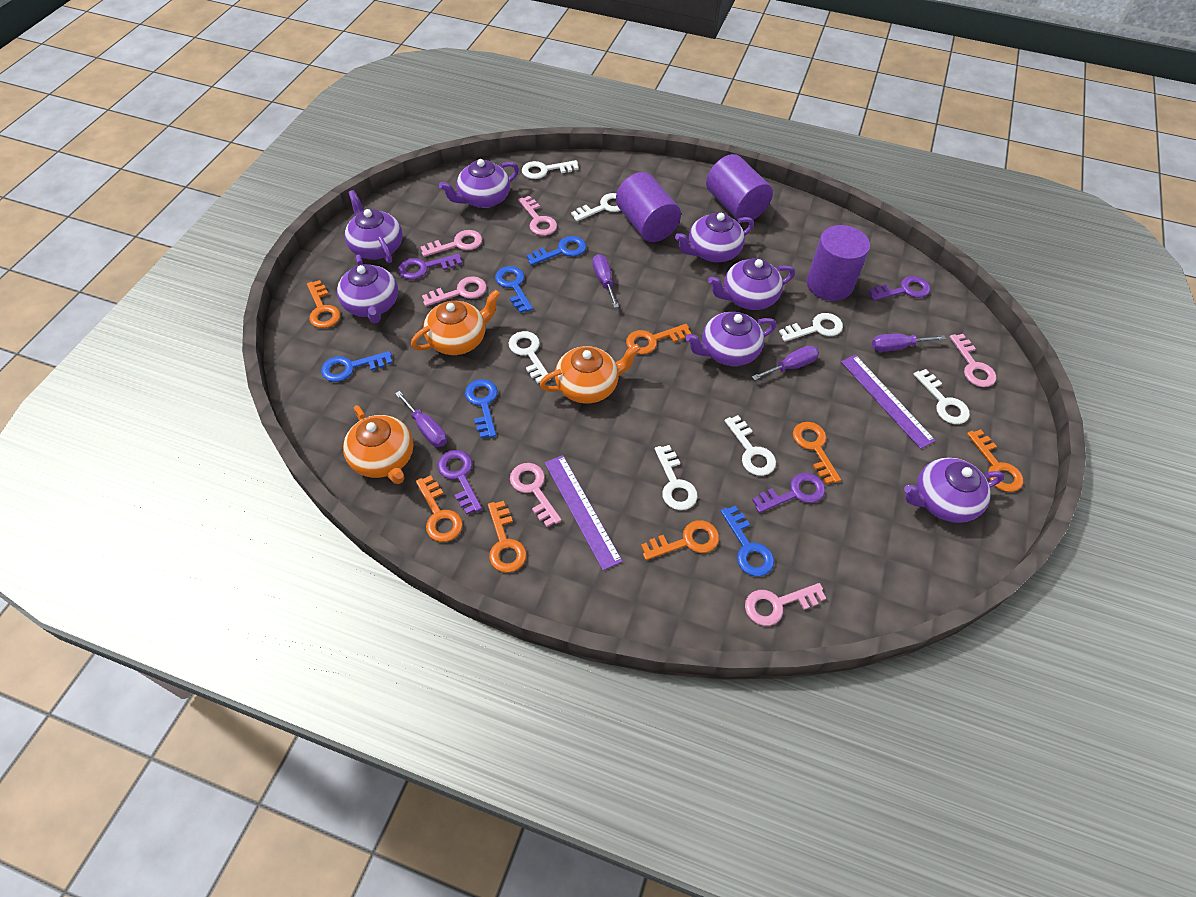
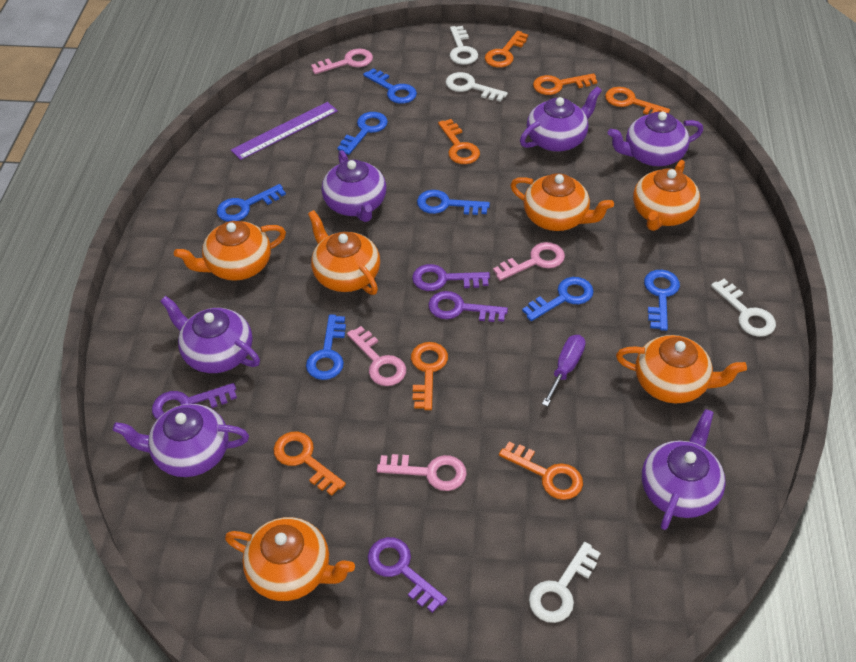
blue key: 5 -> 7
orange teapot: 3 -> 6
pink key: 6 -> 4
purple cylinder: 3 -> 0
purple ruler: 2 -> 1
purple screwdriver: 4 -> 1
purple teapot: 7 -> 6
white key: 7 -> 4

